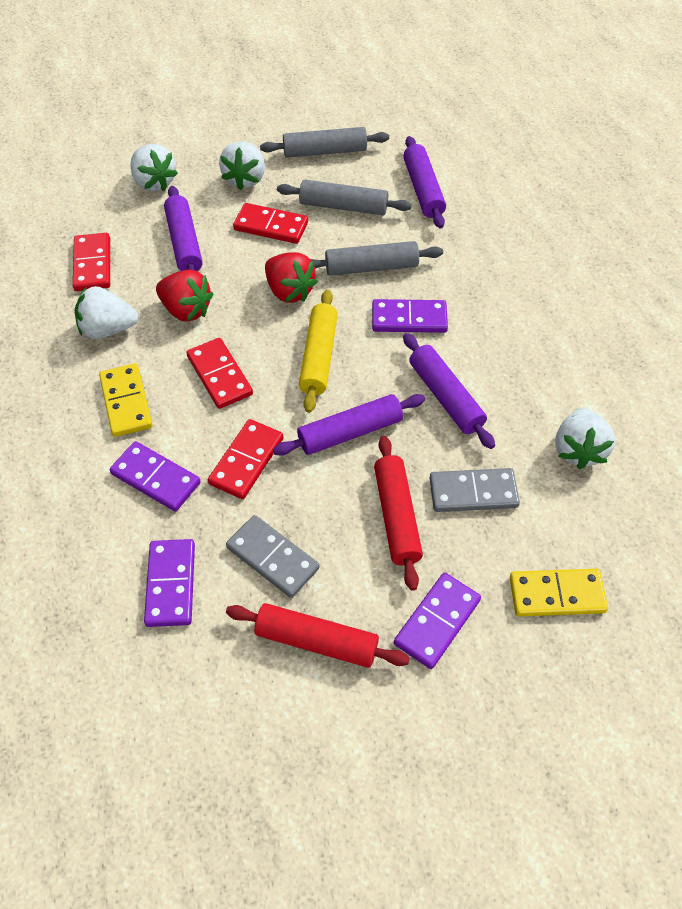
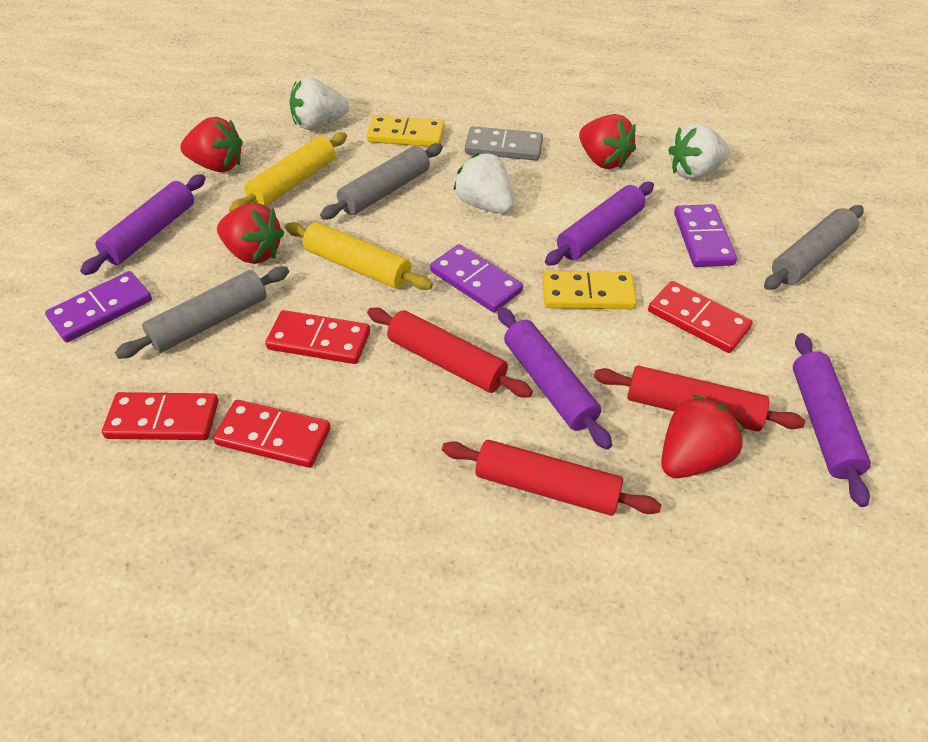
grey domino: 2 -> 1
purple domino: 4 -> 3
red rolling pin: 2 -> 3
red strawberry: 2 -> 4
white strawberry: 4 -> 3
yellow rolling pin: 1 -> 2

